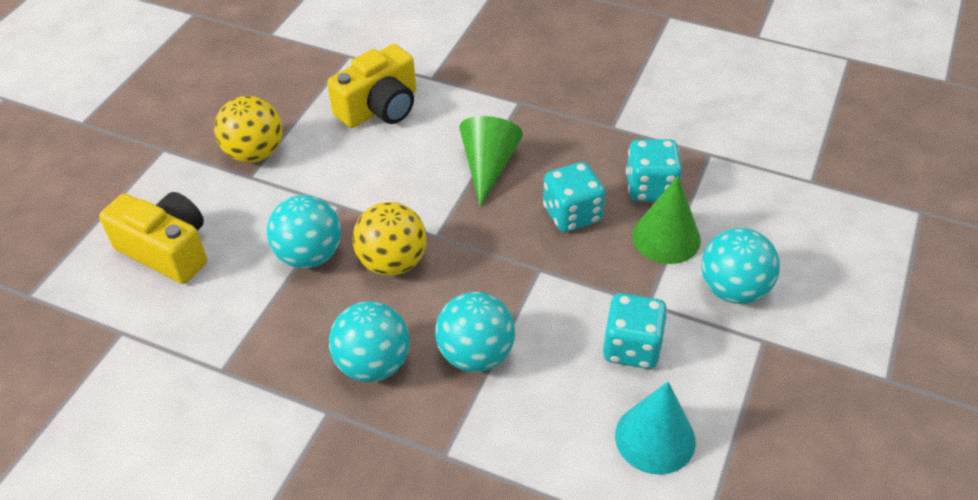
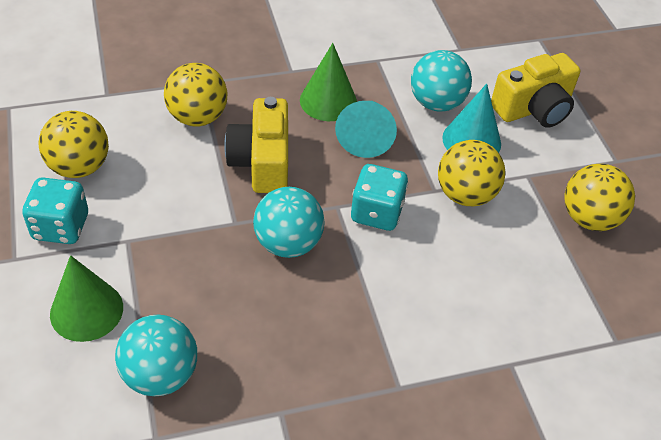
turquoise ball: 4 -> 3
turquoise cone: 1 -> 2
turquoise dice: 3 -> 2
yellow ball: 2 -> 4

